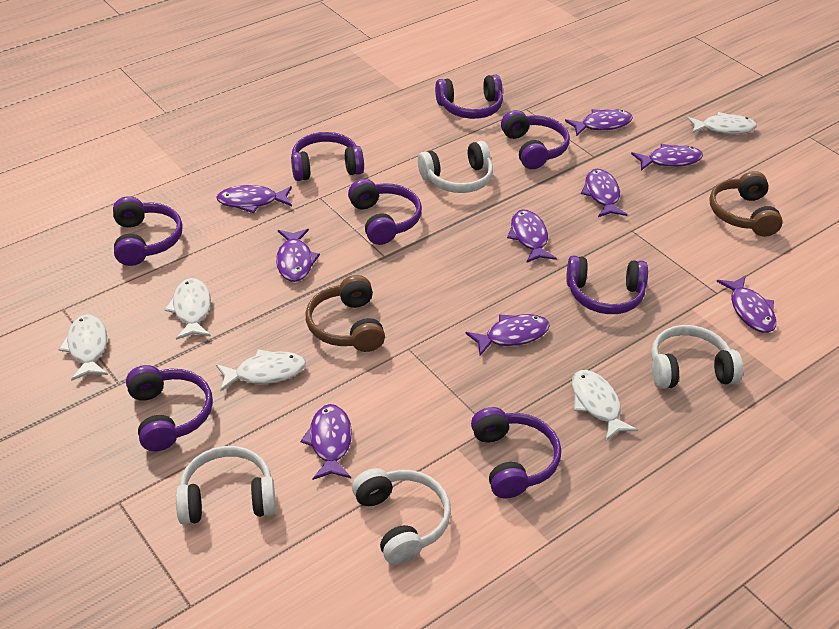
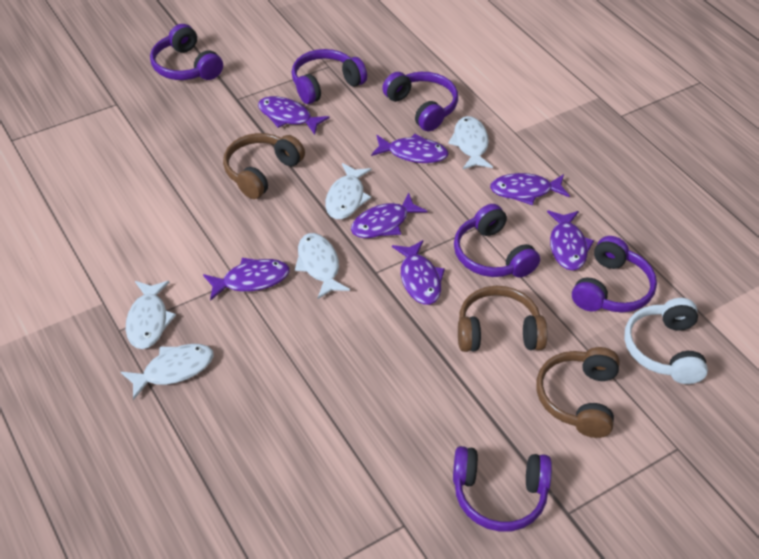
brown headphones: 2 -> 3
purple fish: 9 -> 7
purple headphones: 8 -> 6
white headphones: 4 -> 1

